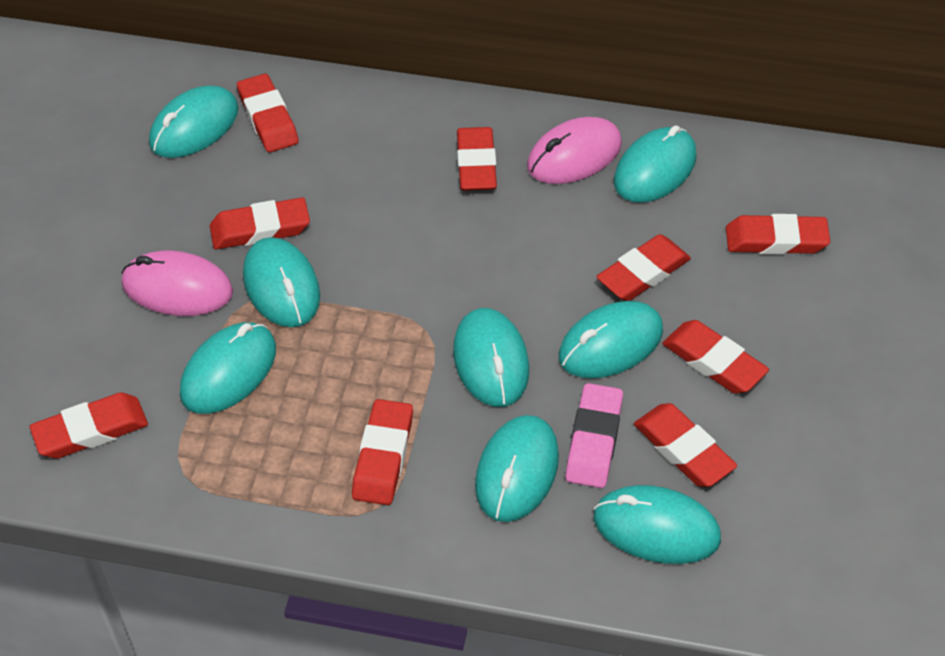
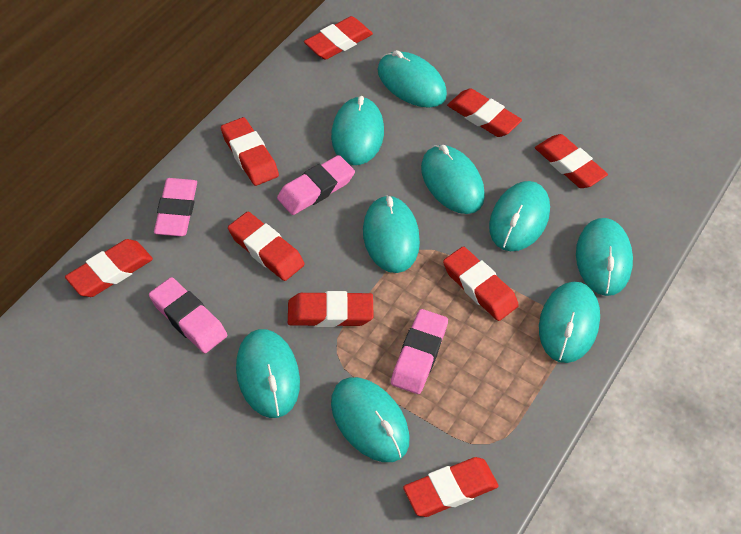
pink eraser: 1 -> 4
pink mouse: 2 -> 0
turquoise mouse: 8 -> 9

